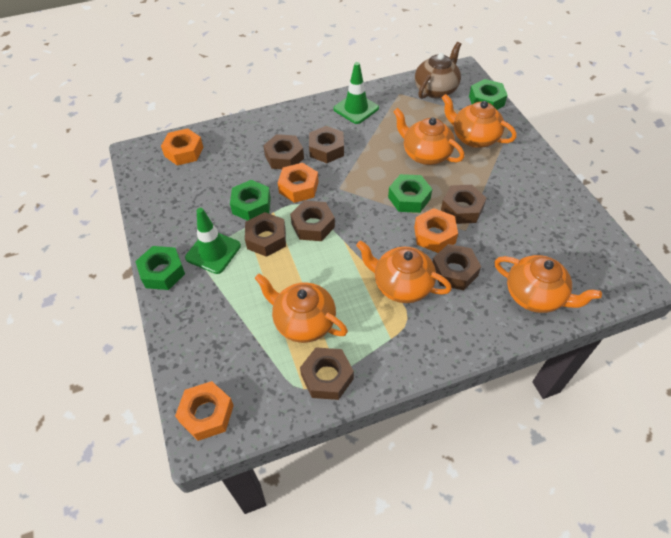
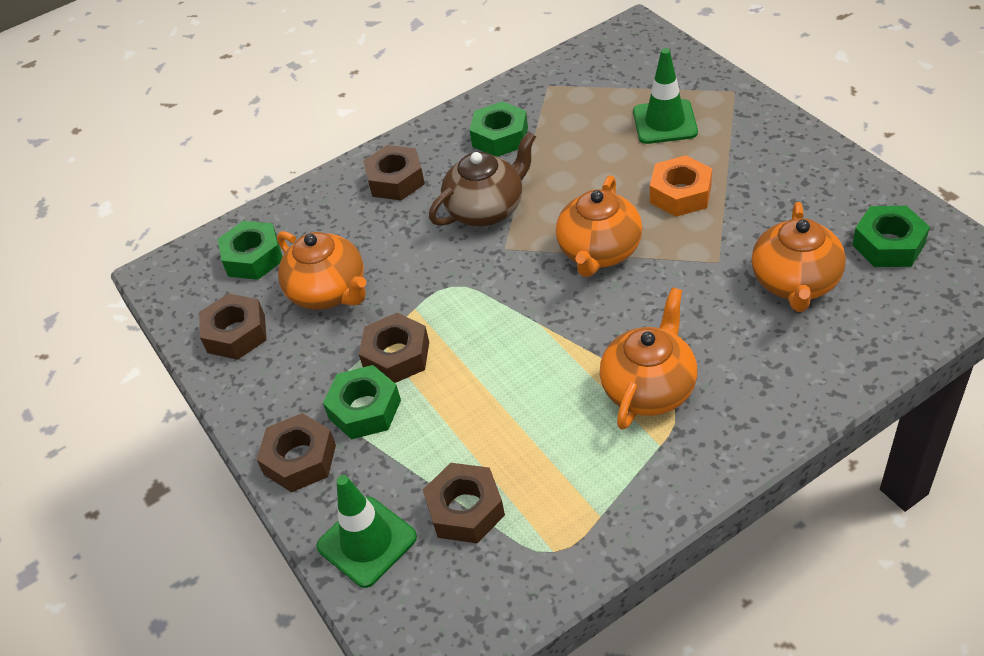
brown nut: 7 -> 5
orange nut: 4 -> 1
orange teapot: 5 -> 4

